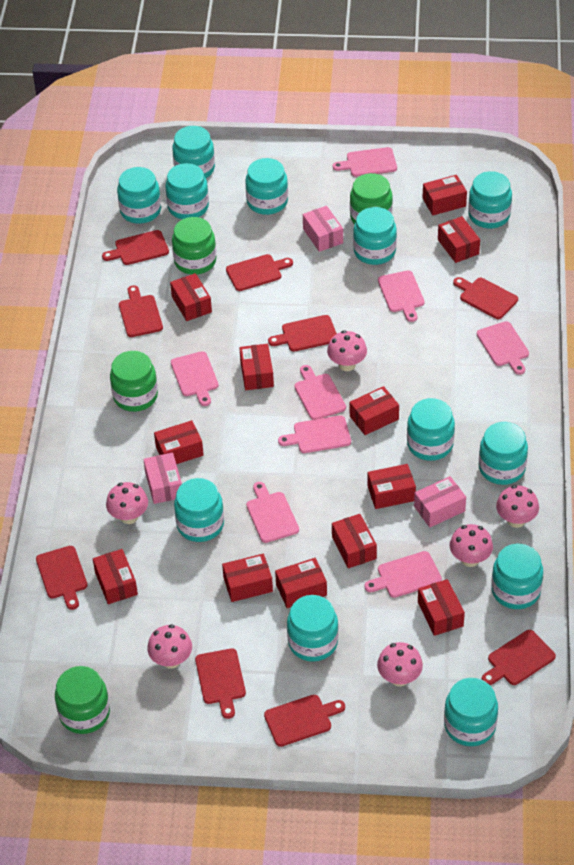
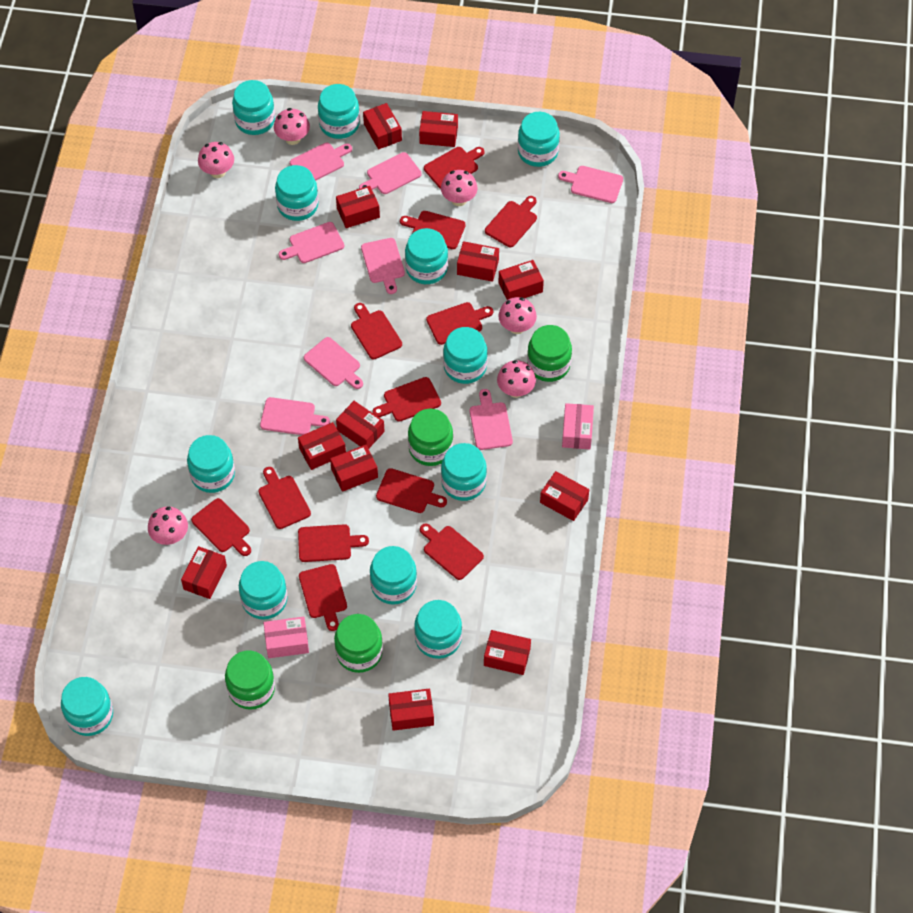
pink box: 3 -> 2
red cutting board: 9 -> 12

